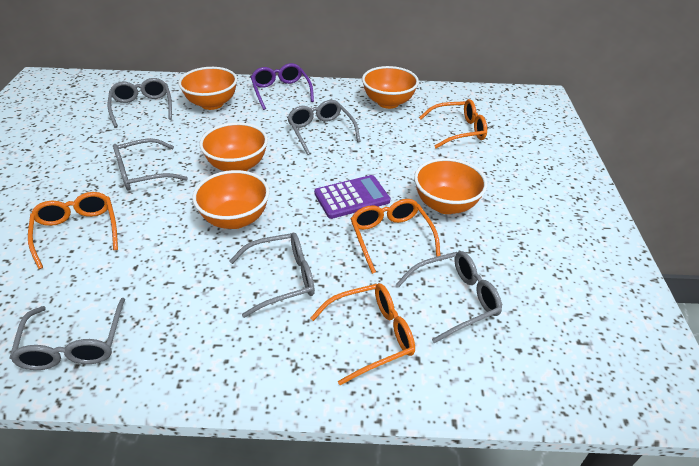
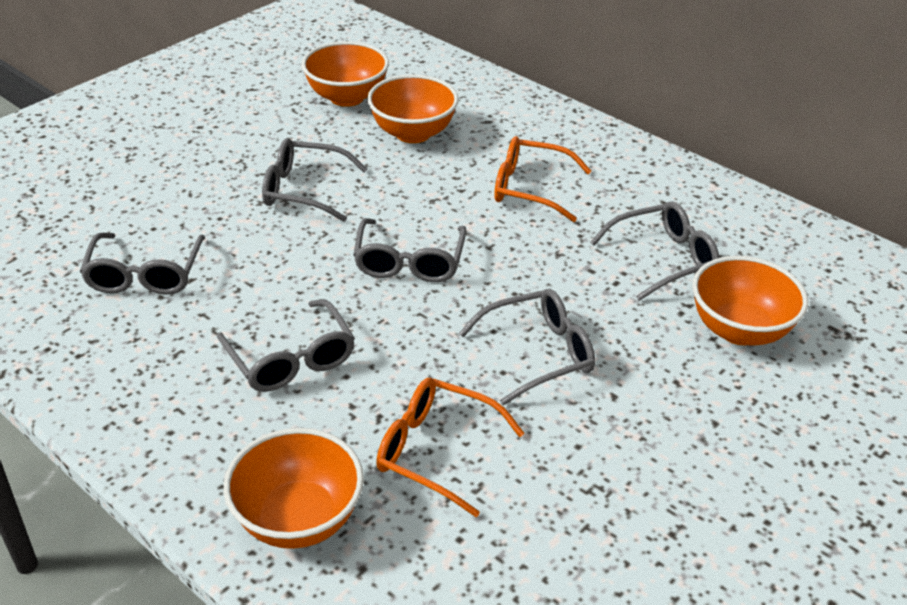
orange bowl: 5 -> 4
orange glasses: 4 -> 2
purple calculator: 1 -> 0
purple glasses: 1 -> 0

